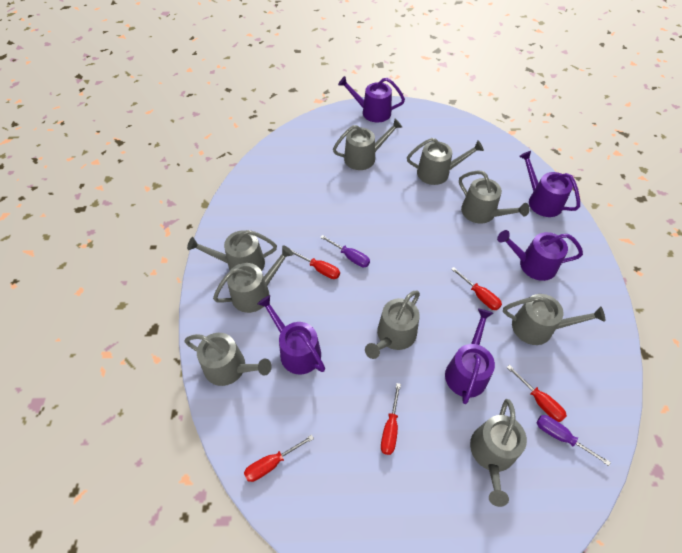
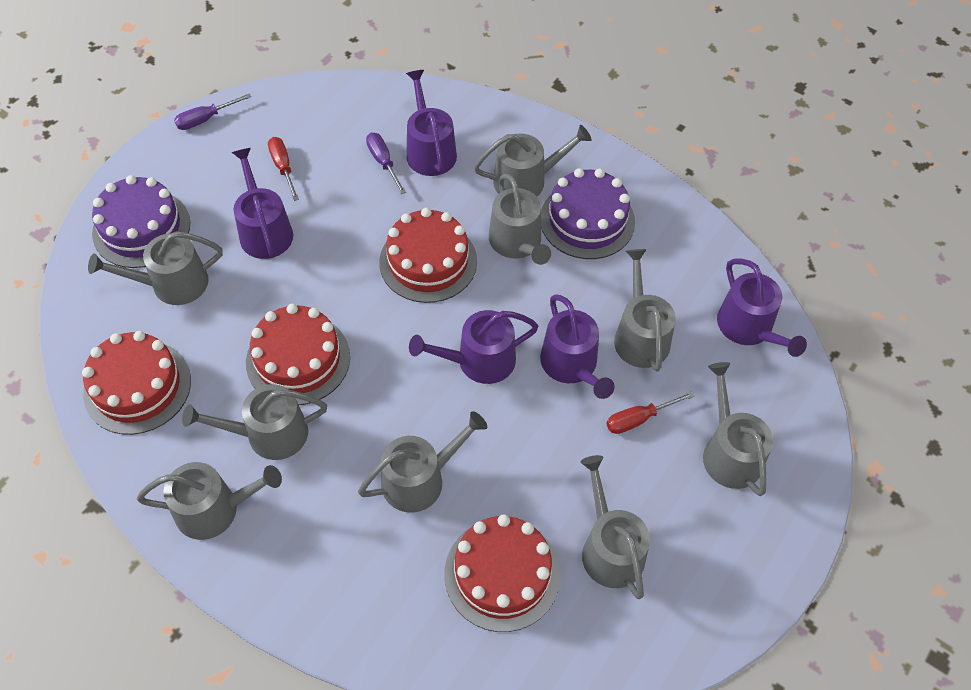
purple cake: 0 -> 2
red cake: 0 -> 4
red screwdriver: 5 -> 2

